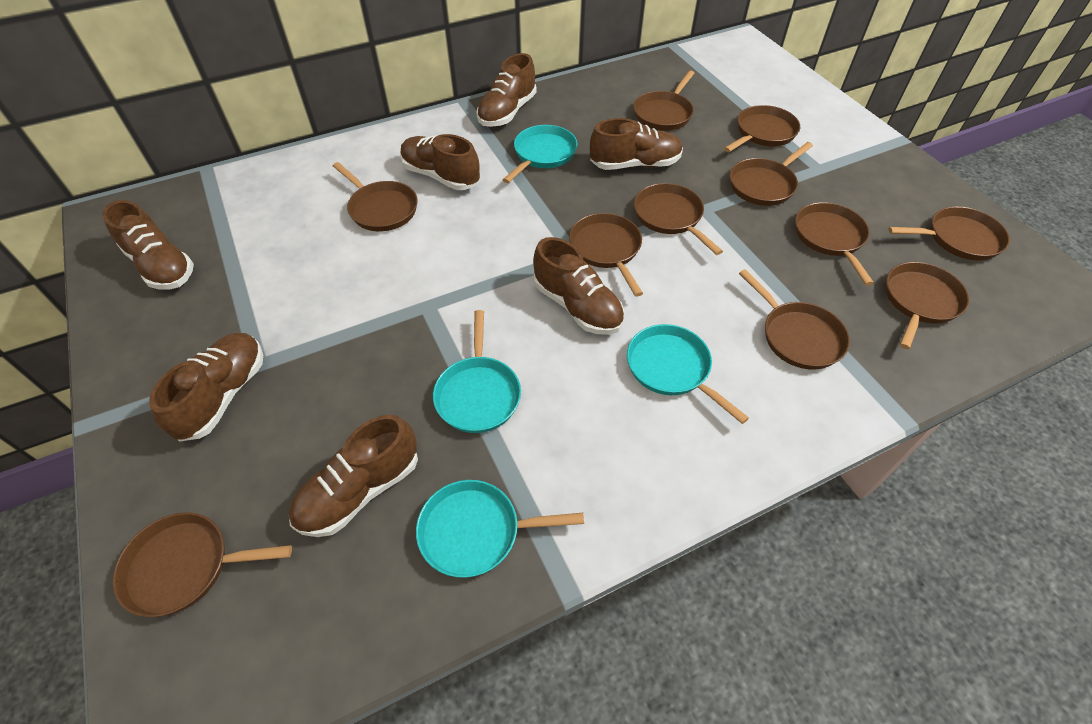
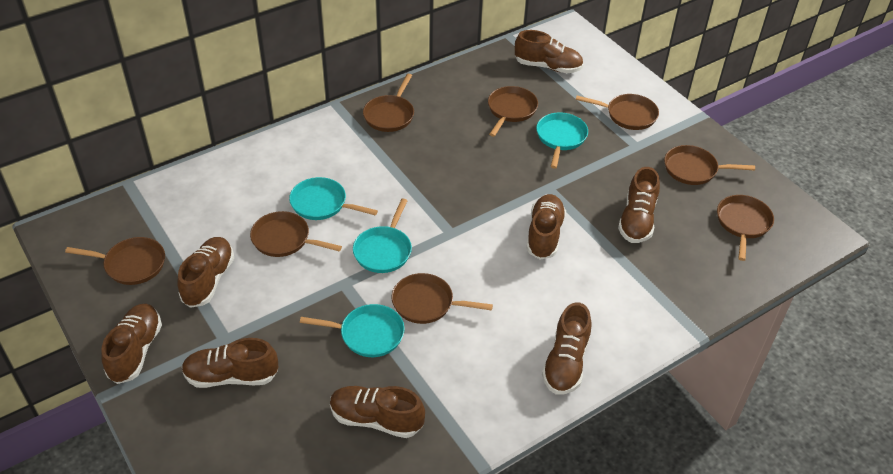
brown pan: 11 -> 8
brown shoe: 7 -> 8

